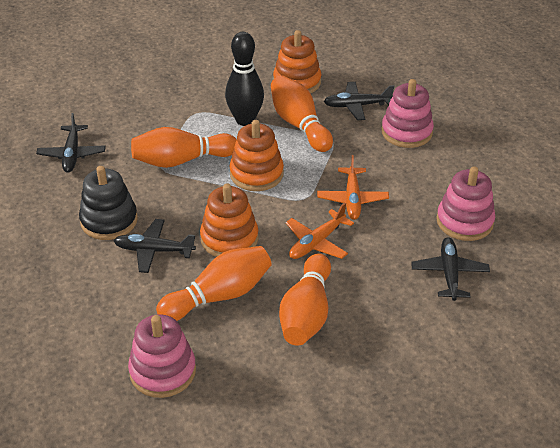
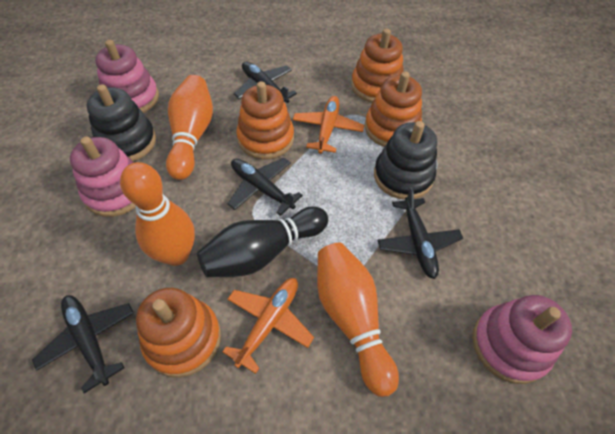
black stacking toy: 1 -> 2
orange bowling pin: 4 -> 3
orange stacking toy: 3 -> 4

